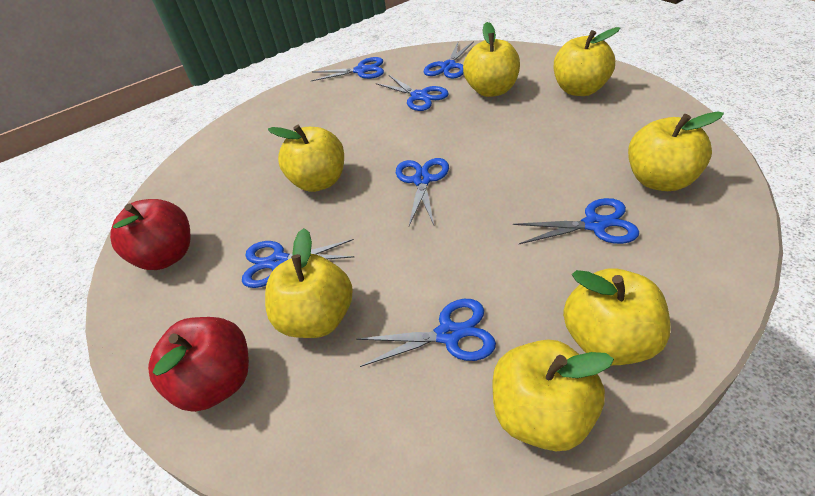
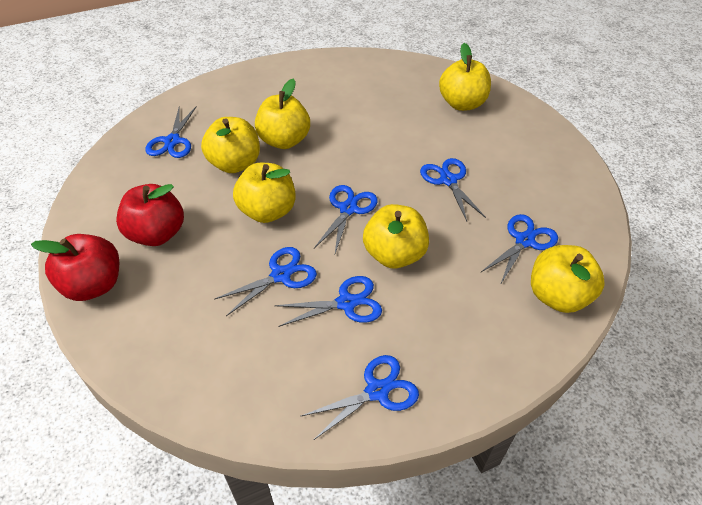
yellow apple: 7 -> 6

